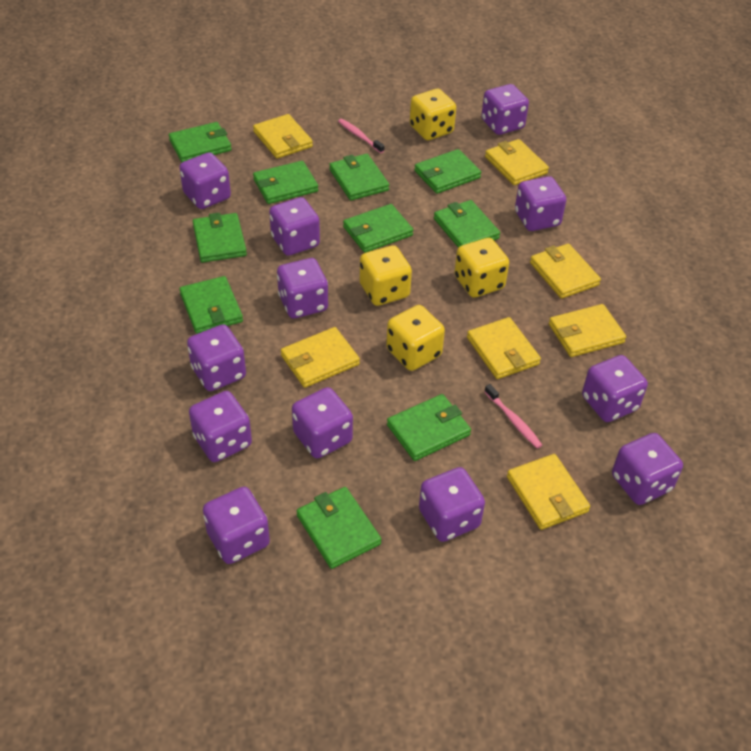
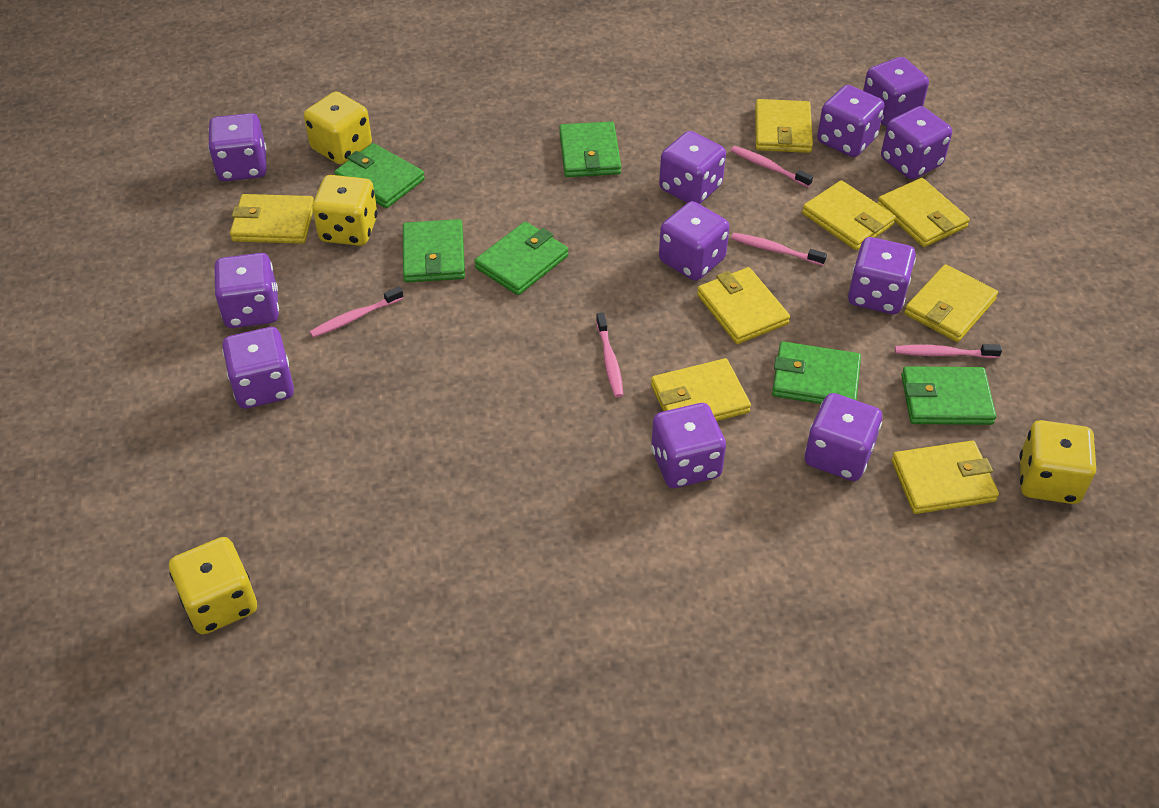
green wallet: 10 -> 6
pink toothbrush: 2 -> 5
purple dice: 12 -> 11
yellow wallet: 7 -> 8

